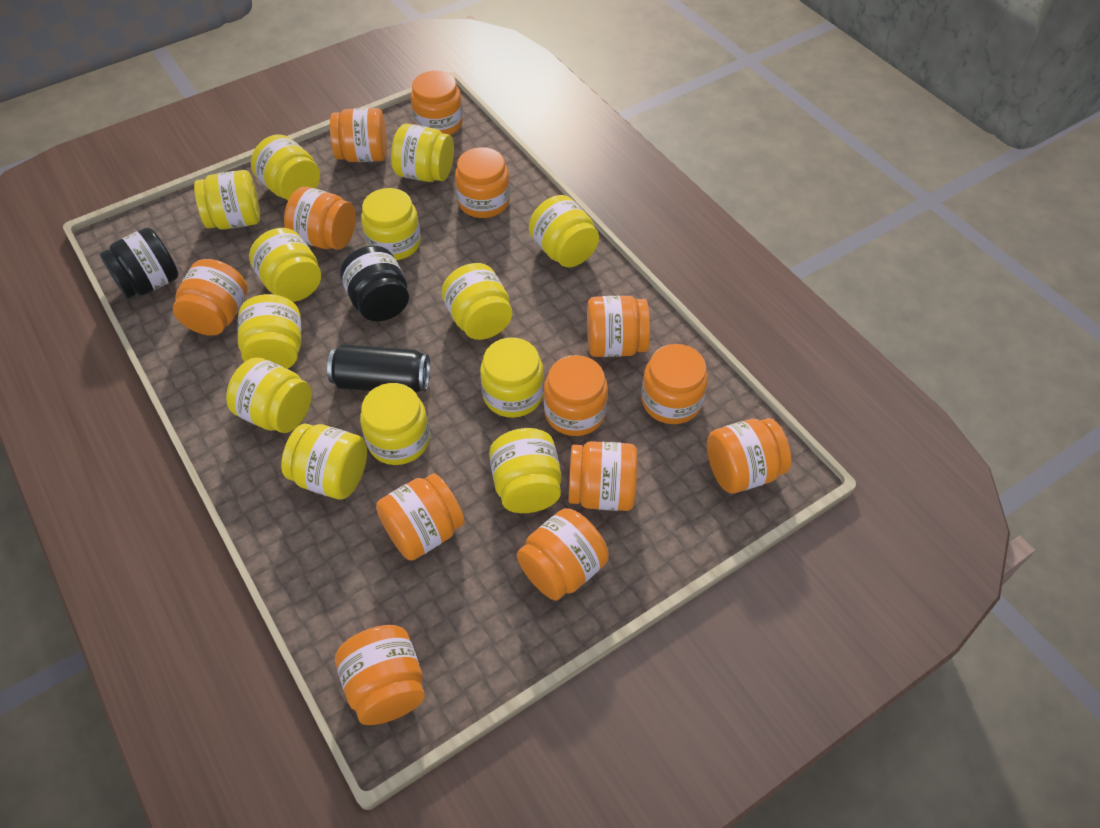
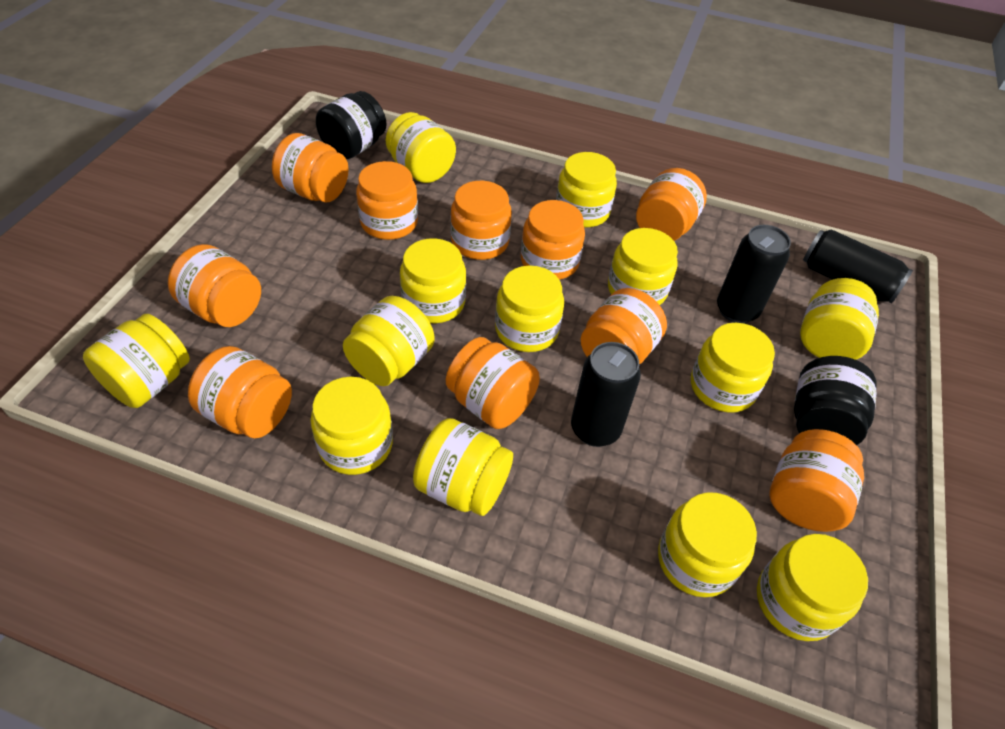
black can: 1 -> 3
orange jar: 13 -> 10

